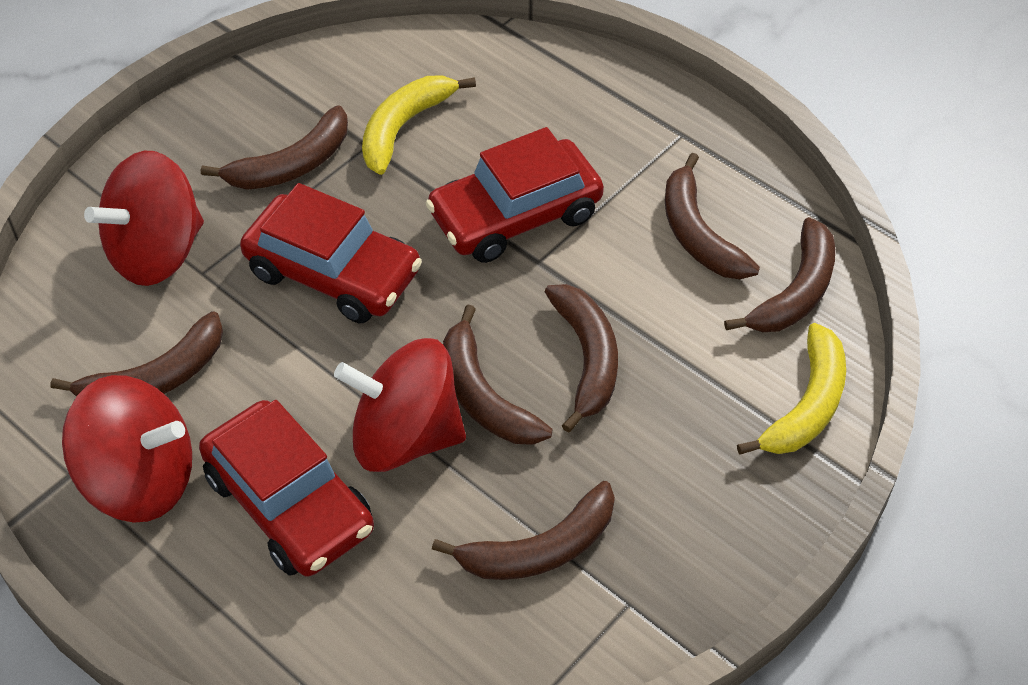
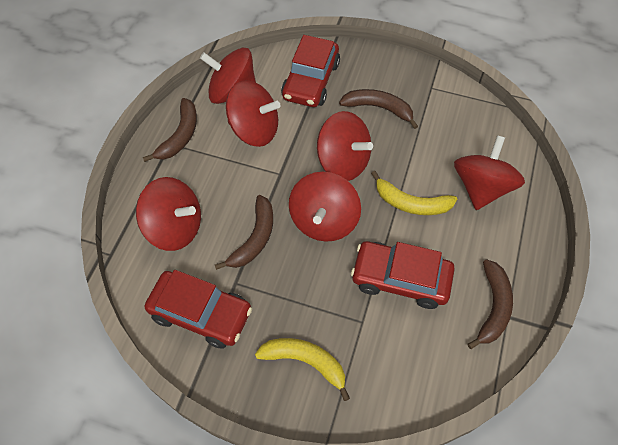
brown banana: 7 -> 4
red spinning top: 3 -> 6

